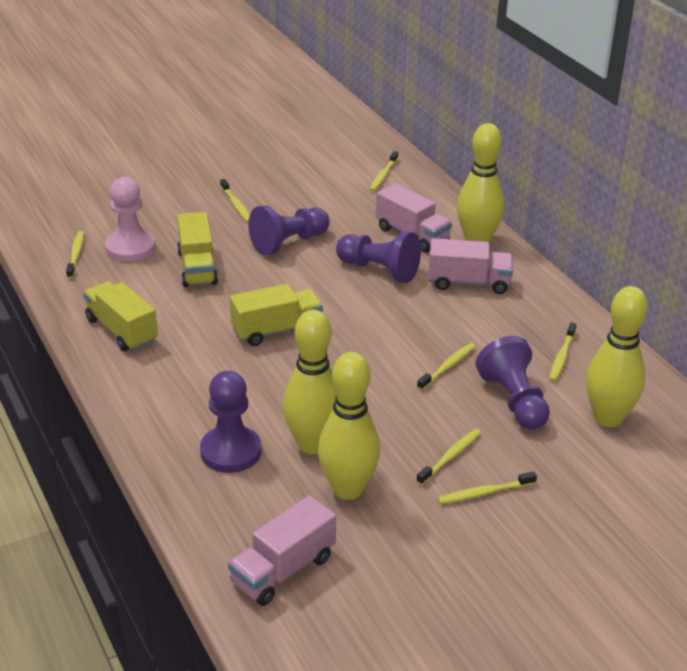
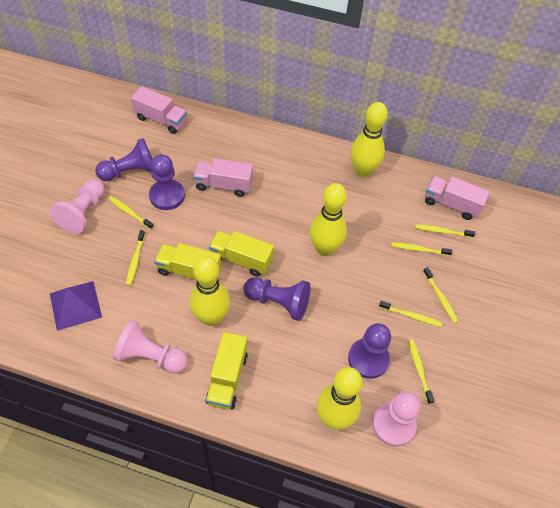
pink pawn: 1 -> 3
purple pyramid: 0 -> 1

